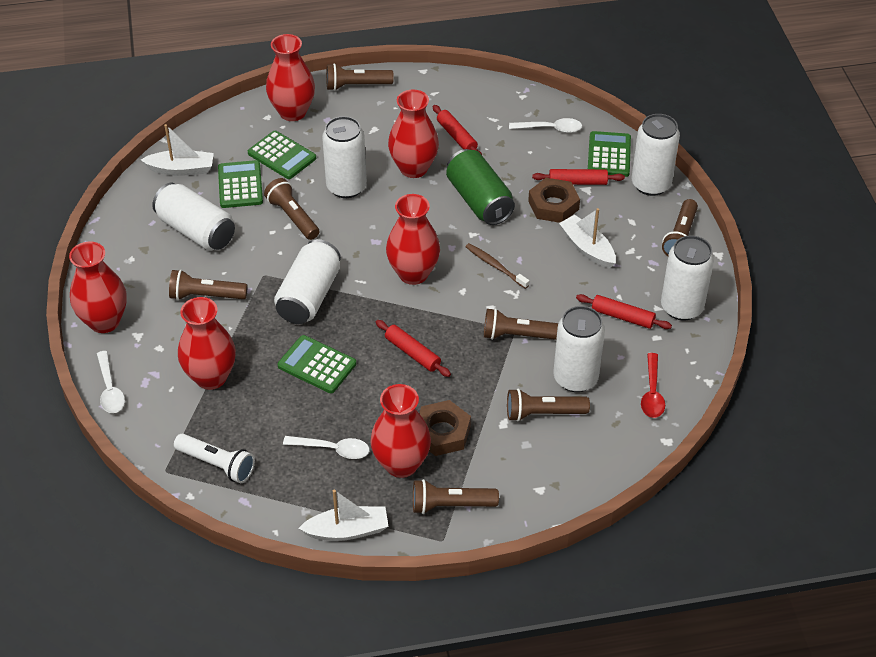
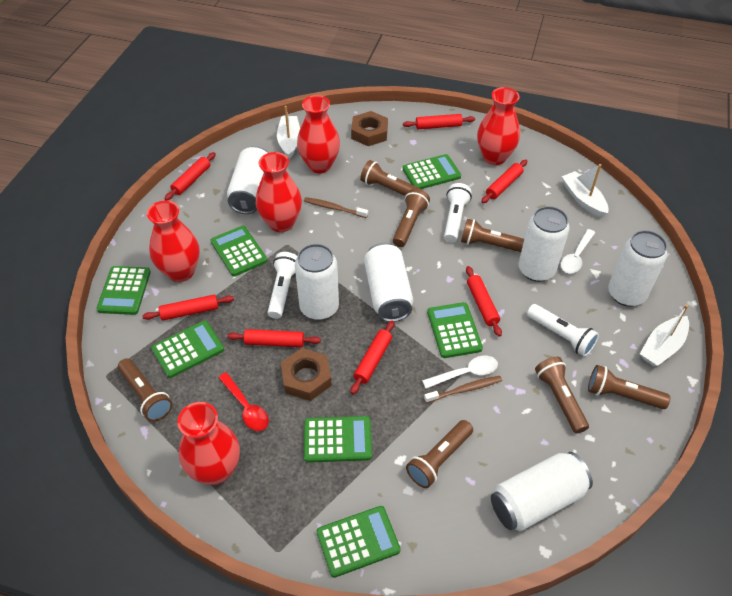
brown toothbrush: 1 -> 2
green calculator: 4 -> 7
green can: 1 -> 0
red rolling pin: 4 -> 7
red vase: 6 -> 5
white flashlight: 1 -> 3
white spoon: 3 -> 2

